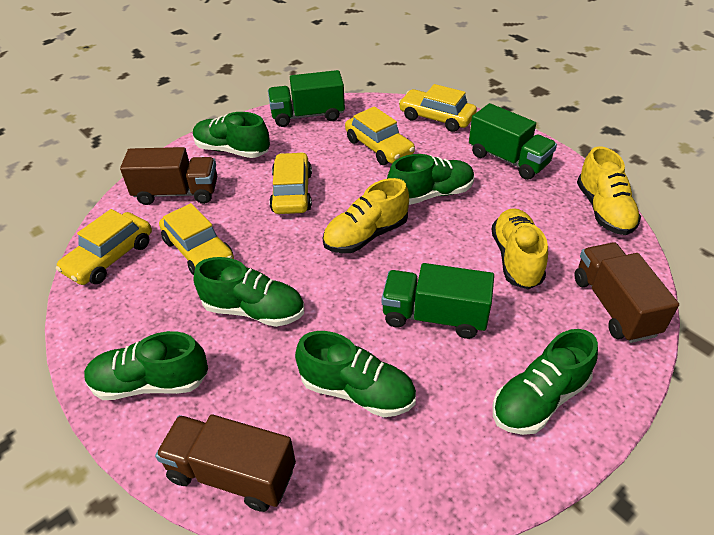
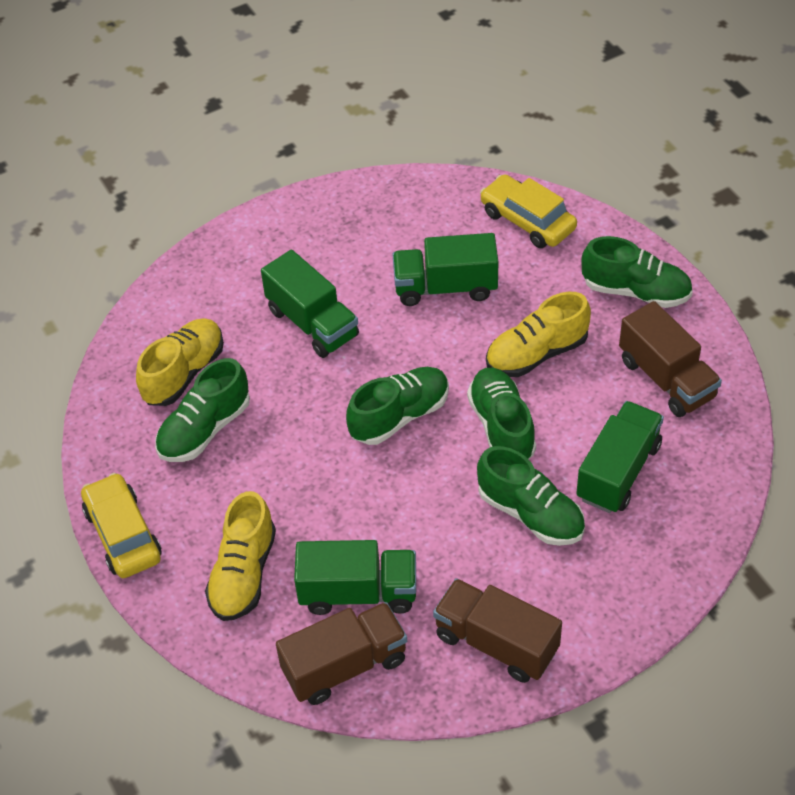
green shoe: 6 -> 5
green truck: 3 -> 4
yellow car: 5 -> 2

